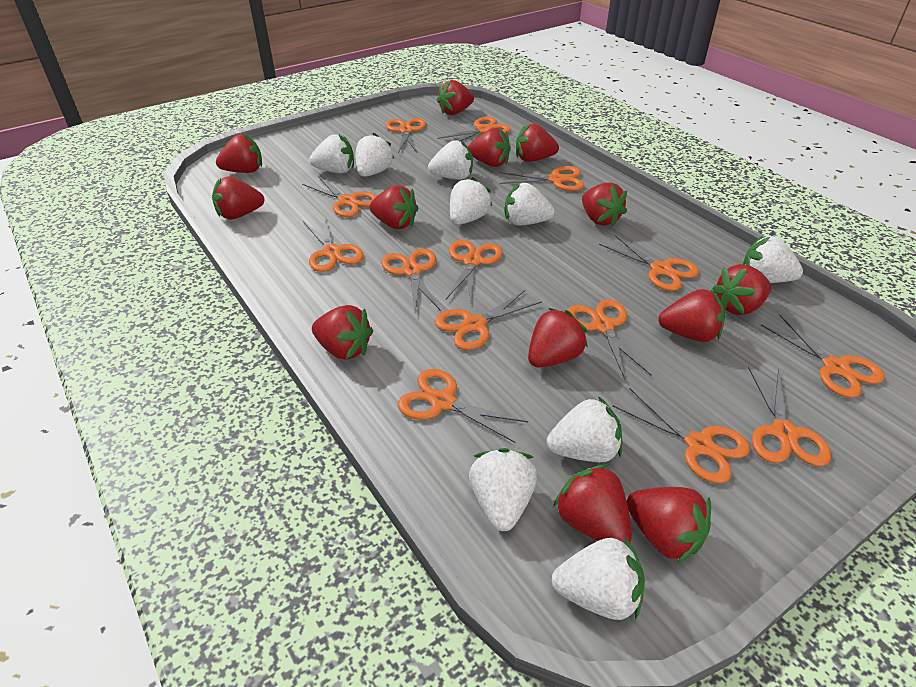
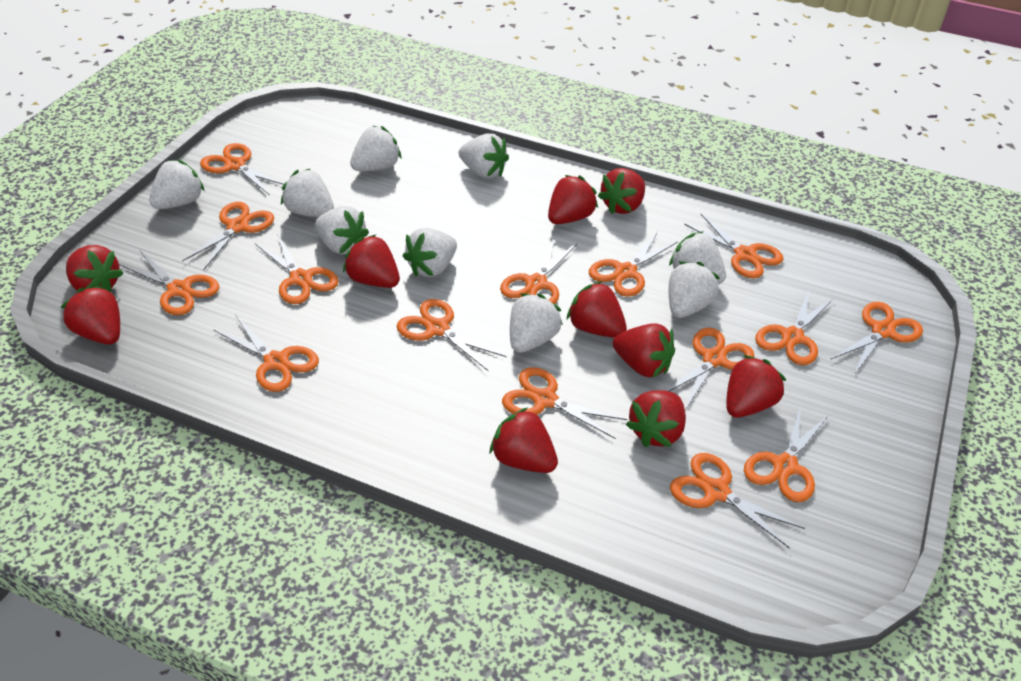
orange scissors: 14 -> 15
red strawberry: 13 -> 10

